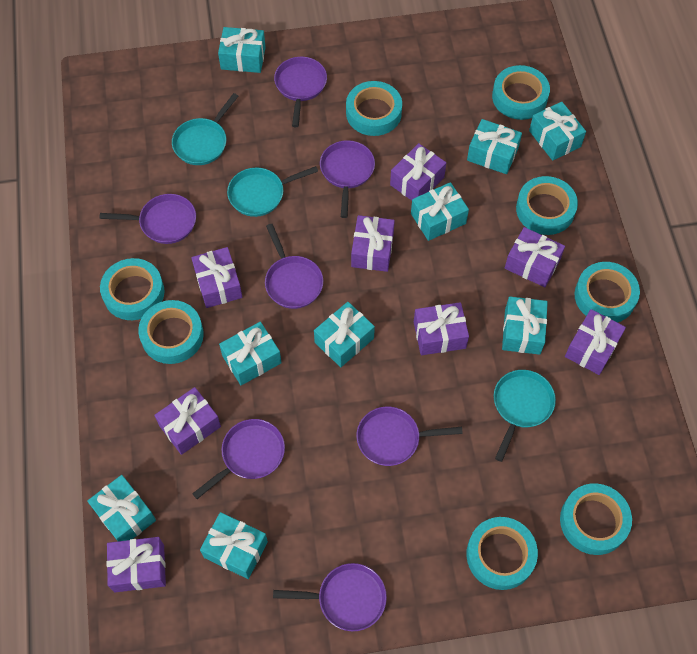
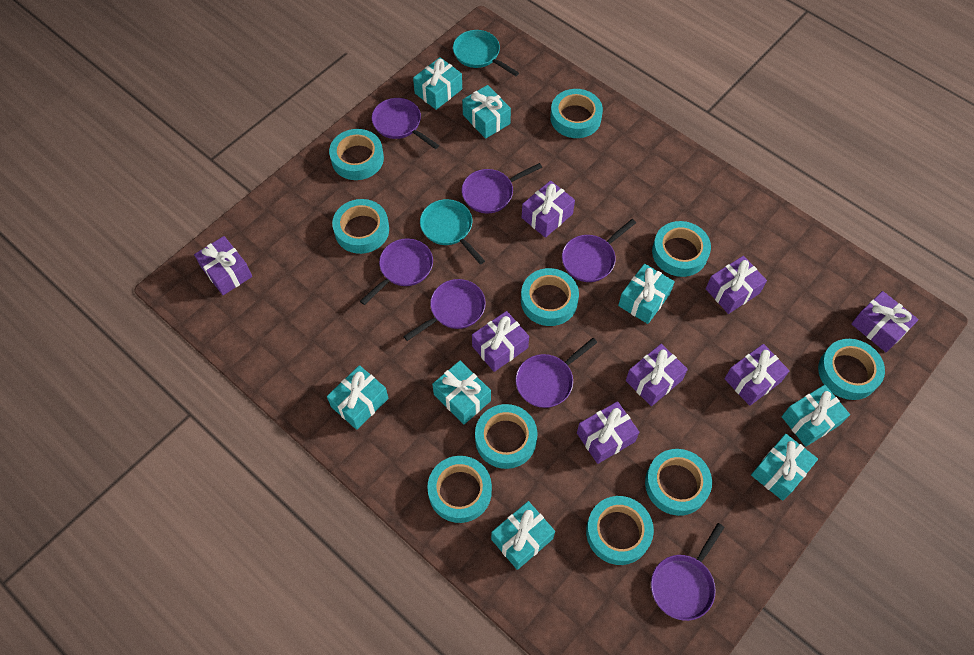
turquoise gift: 9 -> 8
turquoise pan: 3 -> 2
turquoise tape: 8 -> 10

